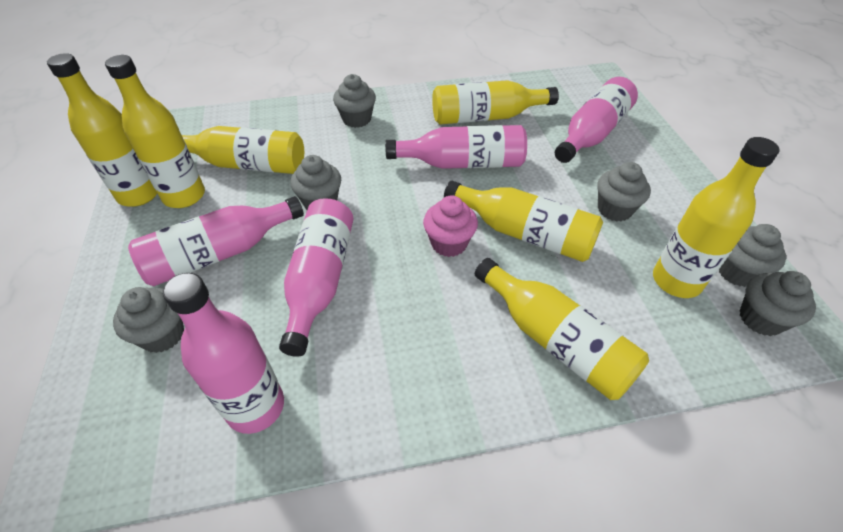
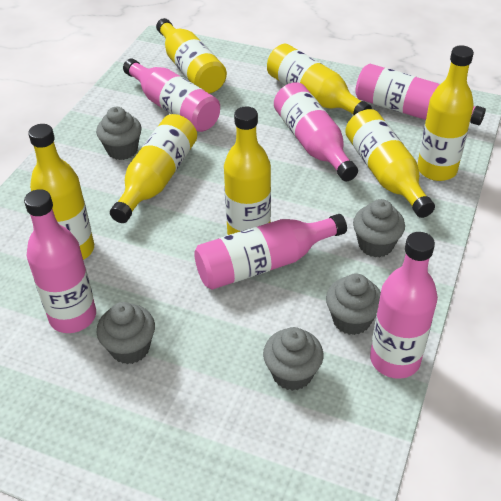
grey cupcake: 6 -> 5
pink bottle: 5 -> 6
pink cupcake: 1 -> 0

